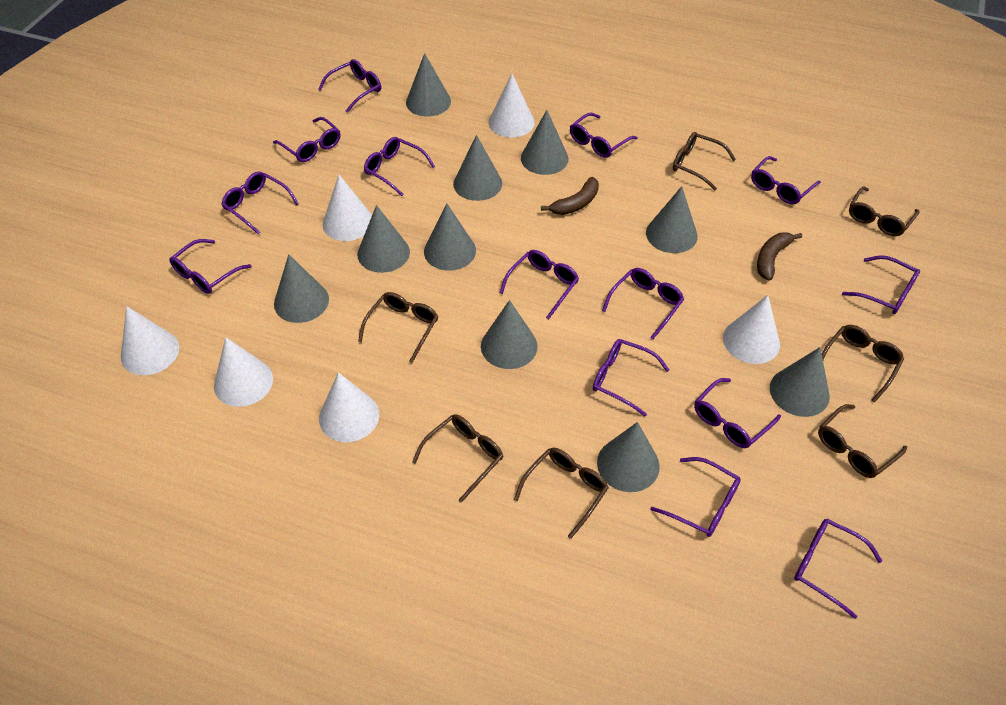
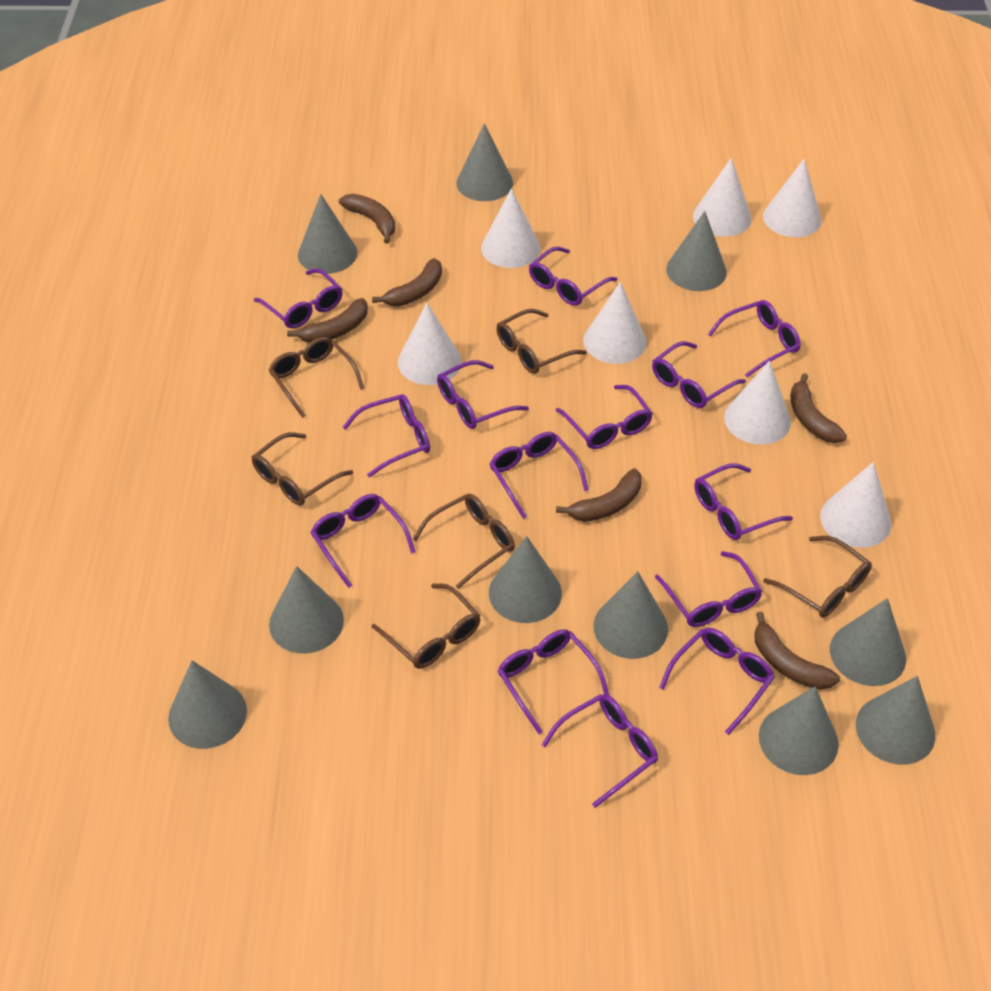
brown banana: 2 -> 6
brown glasses: 7 -> 6
white cone: 6 -> 7

